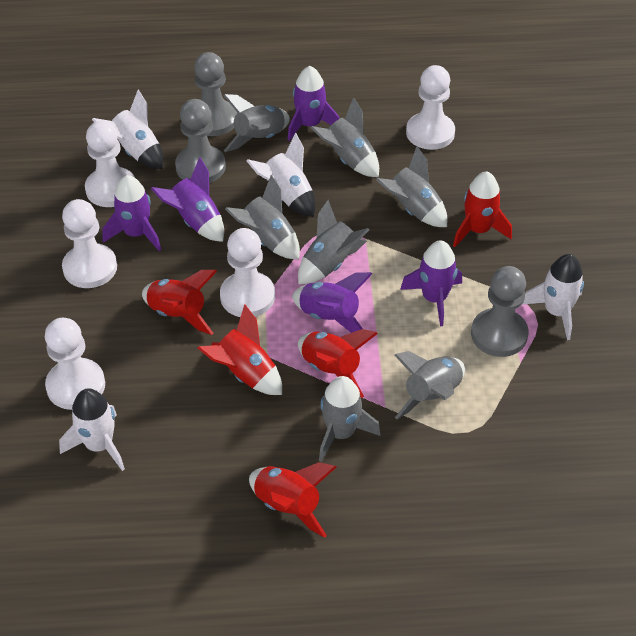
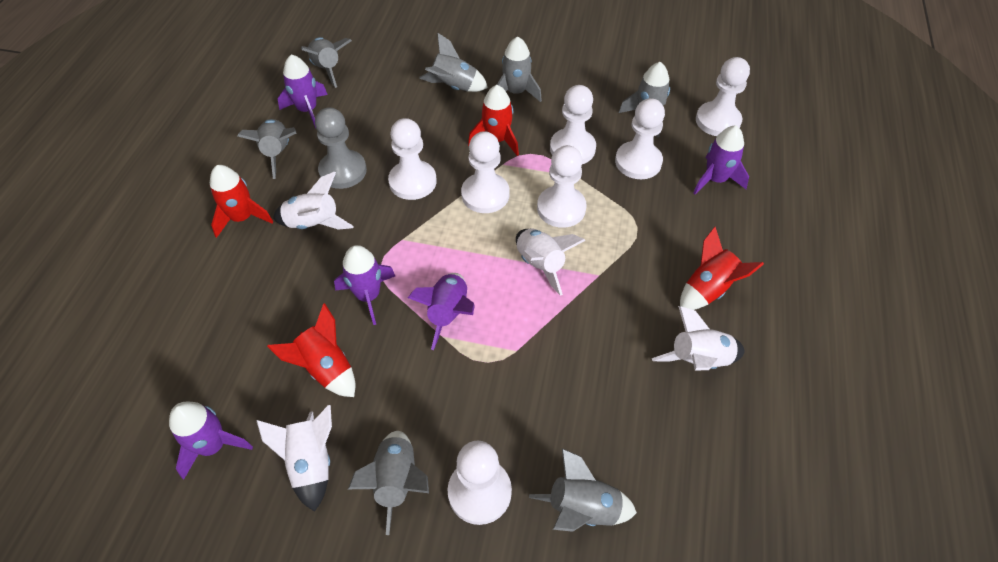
grey pawn: 3 -> 1
red rocket: 5 -> 4
white pawn: 5 -> 7

